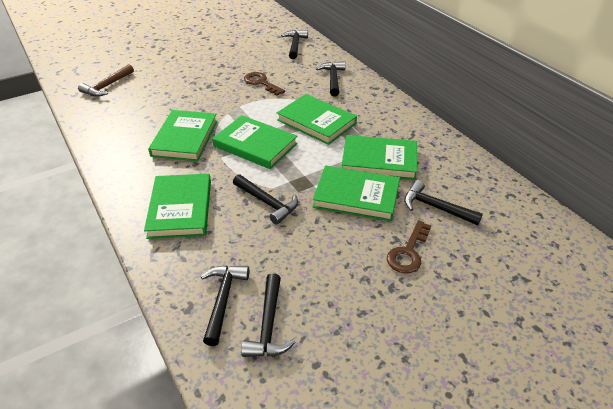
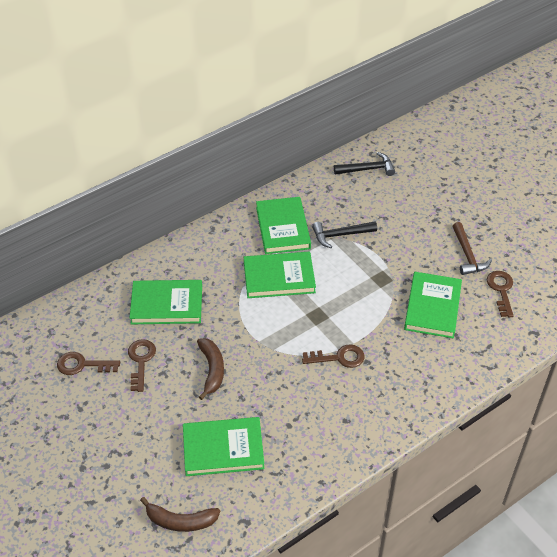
black hammer: 6 -> 2
brown banana: 0 -> 2
brown key: 2 -> 4
green book: 6 -> 5

